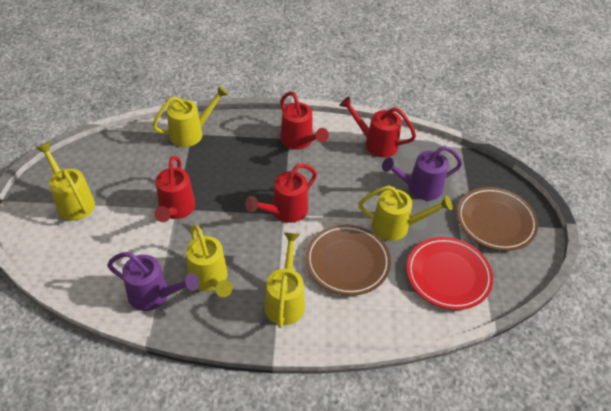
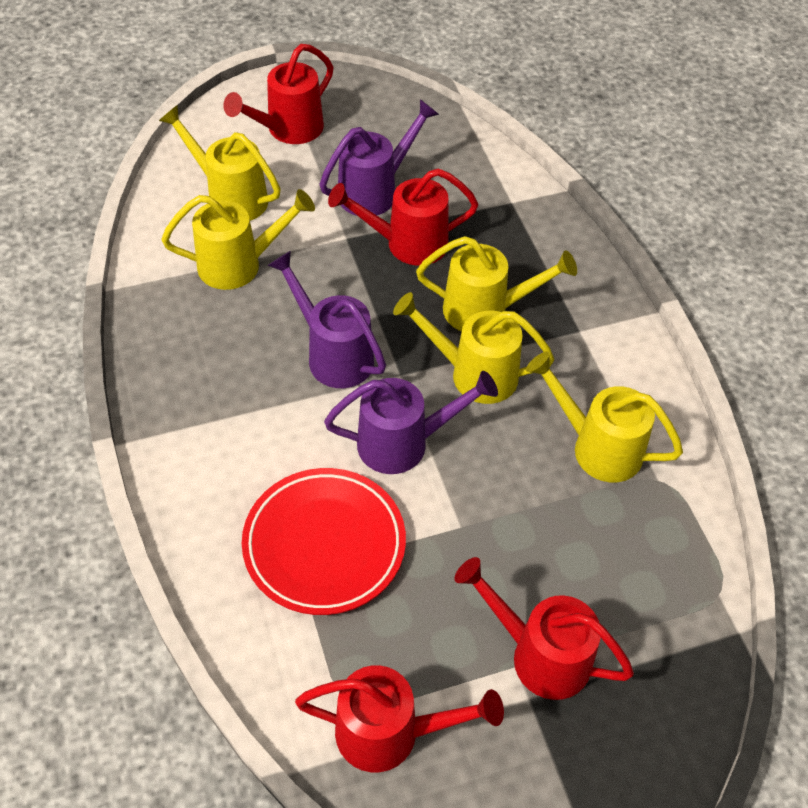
brown plate: 2 -> 0
purple watering can: 2 -> 3

